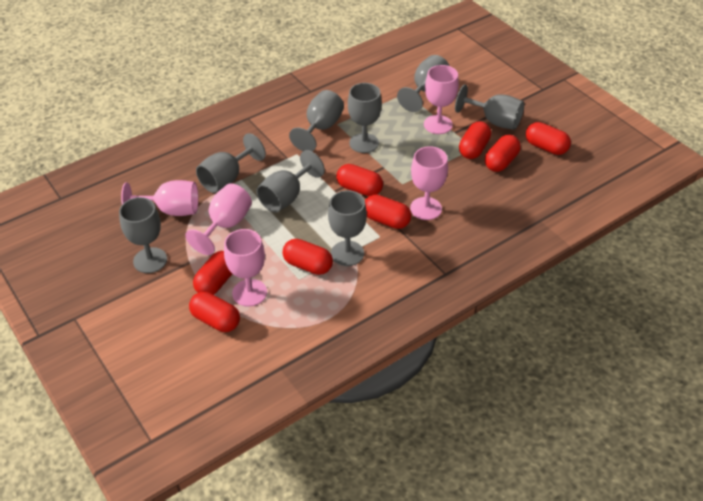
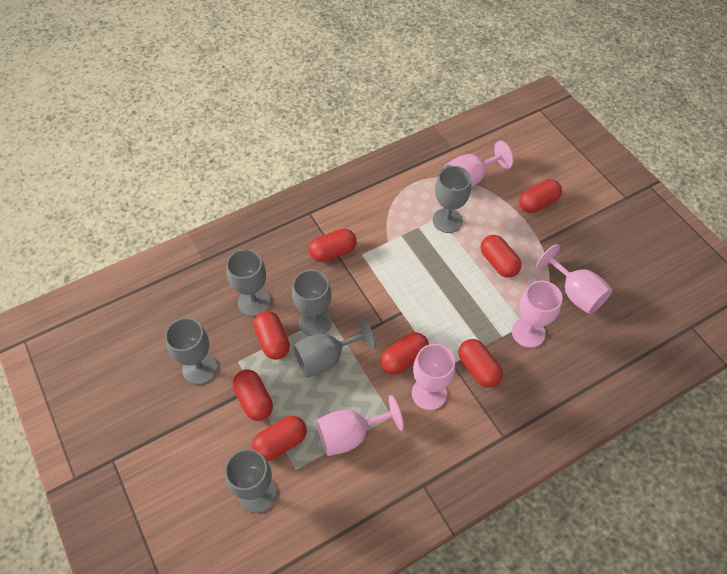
grey goblet: 8 -> 6

